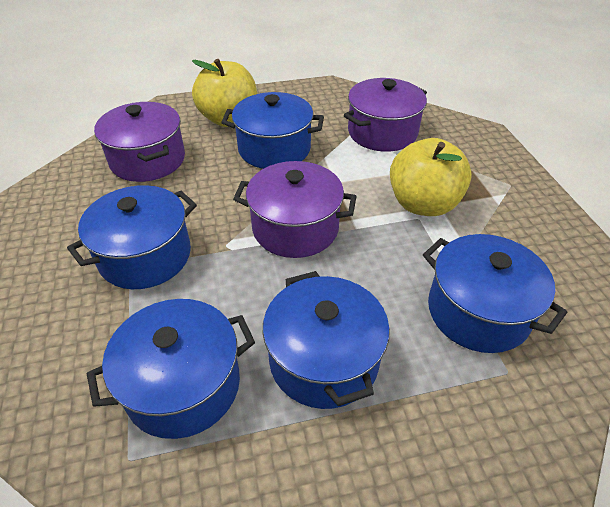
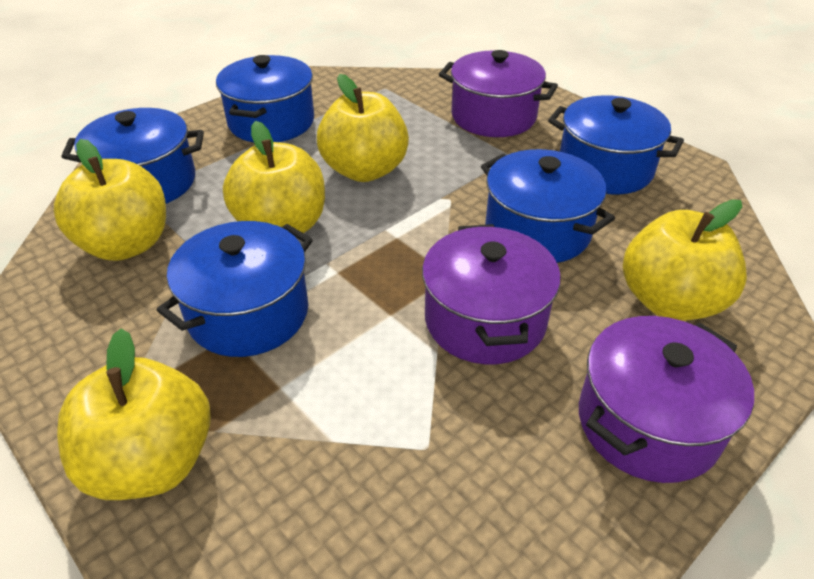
yellow apple: 2 -> 5

